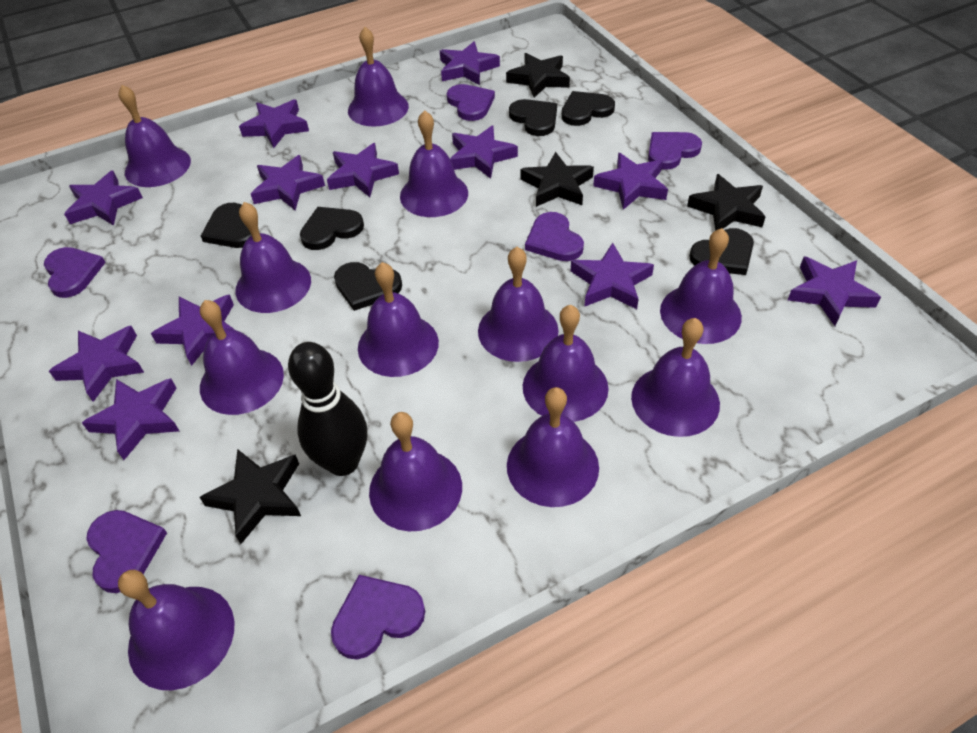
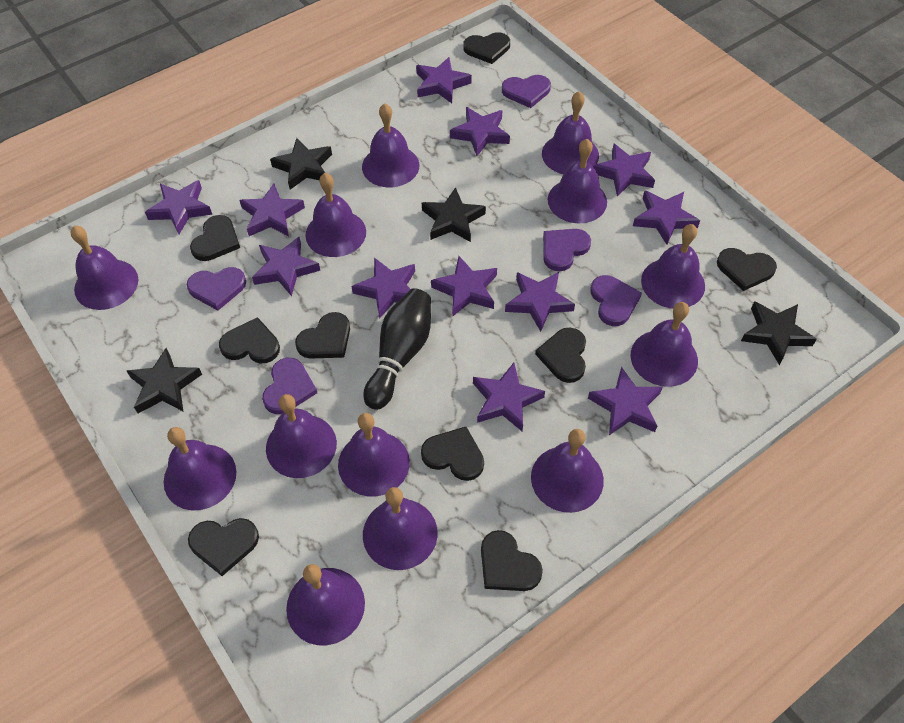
black heart: 6 -> 9
purple heart: 6 -> 5

